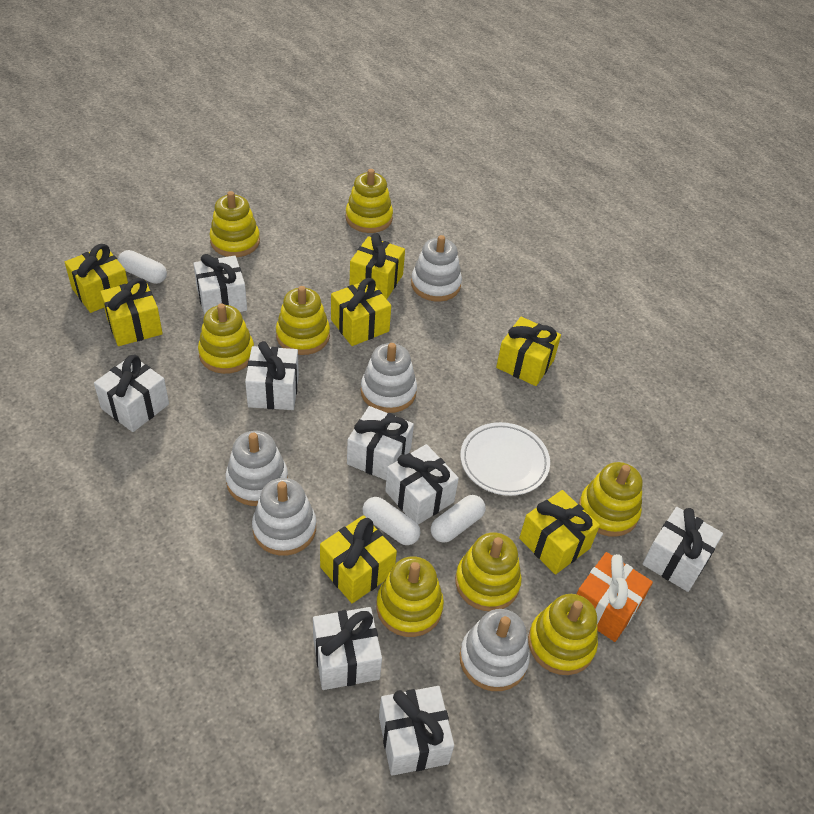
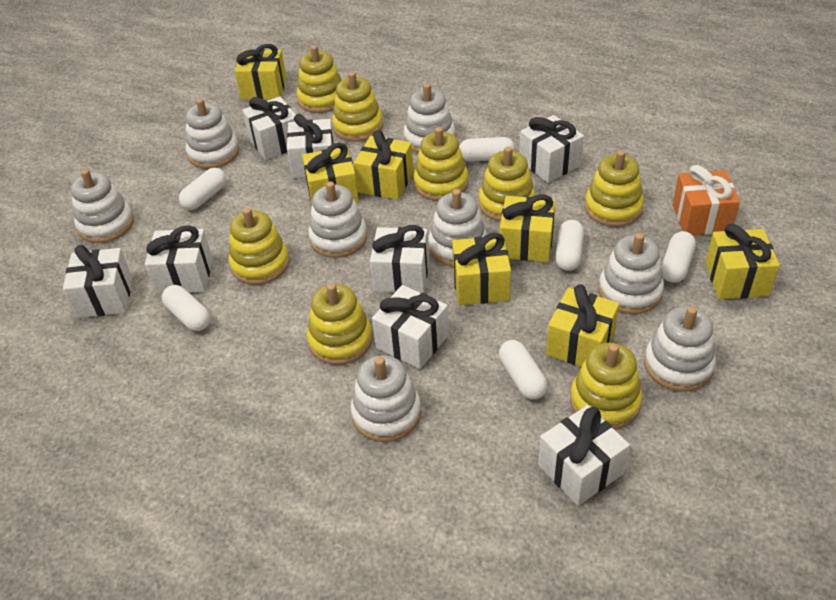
white capsule: 3 -> 6
white plate: 1 -> 0
white stacking toy: 5 -> 8

